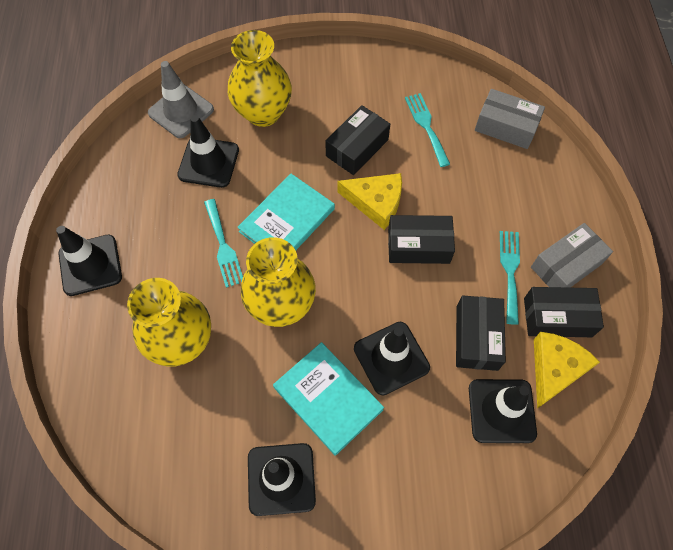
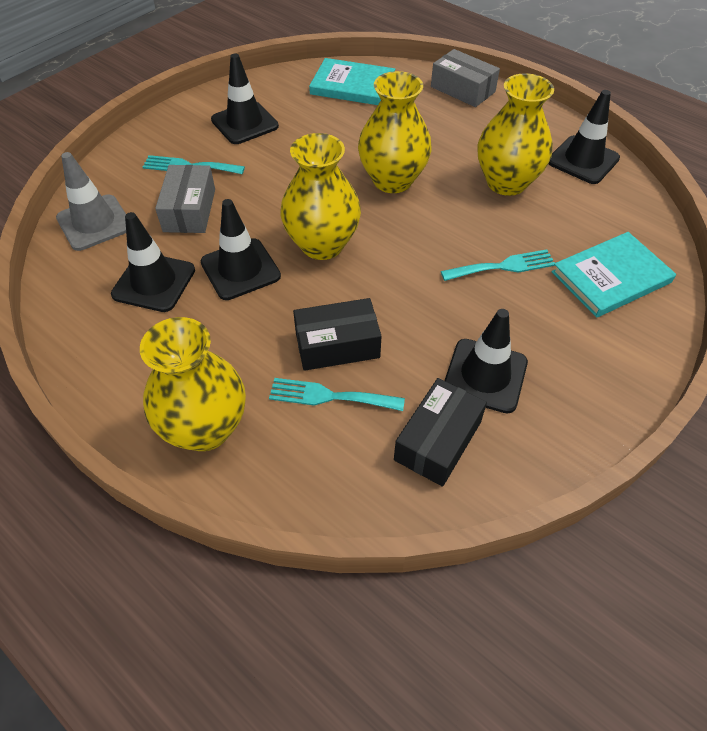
black box: 4 -> 2
yellow cheese: 2 -> 0
yellow vase: 3 -> 4

